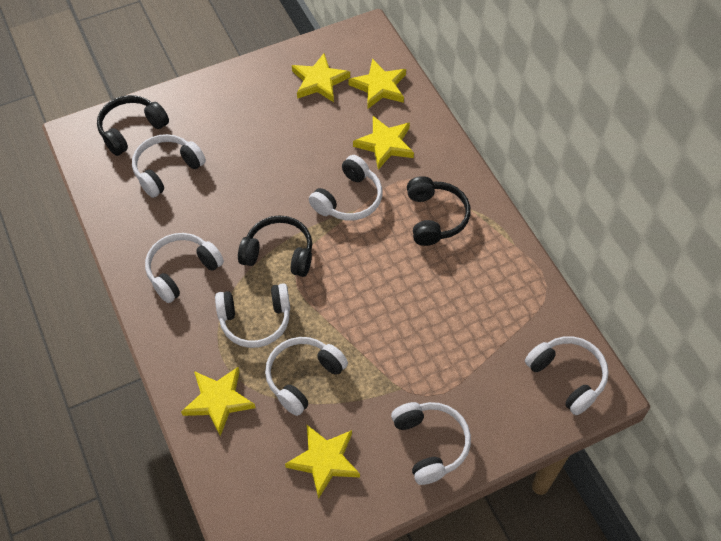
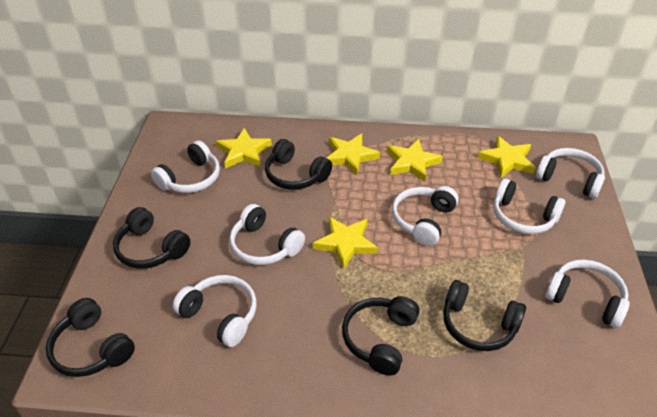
black headphones: 3 -> 5

